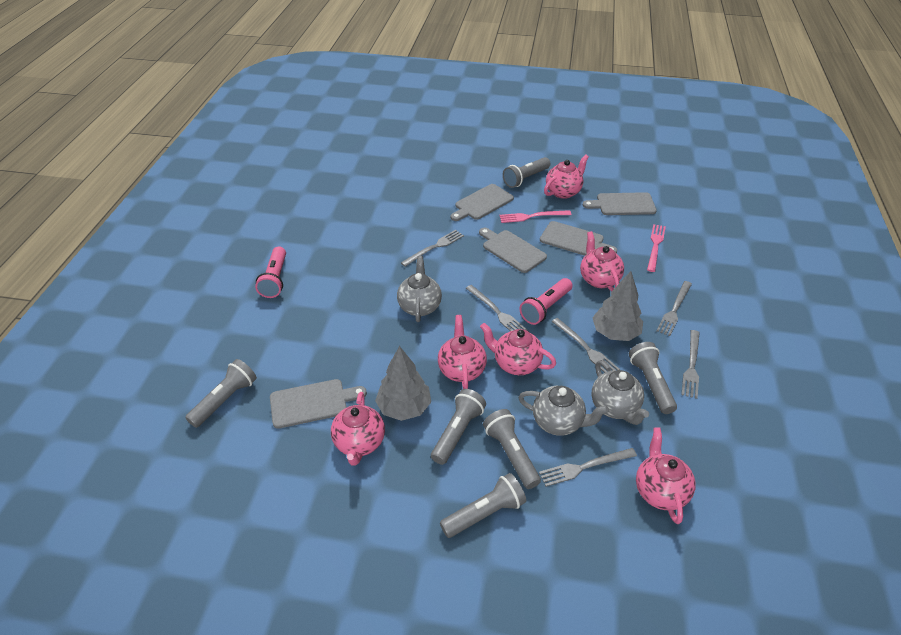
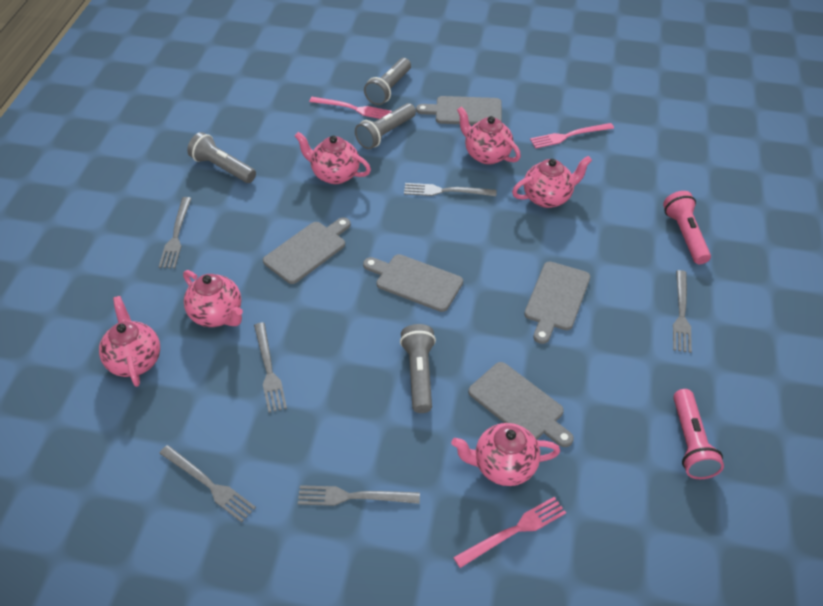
grey flashlight: 6 -> 4
grey teapot: 3 -> 0
grey tree: 2 -> 0
pink fork: 2 -> 3

